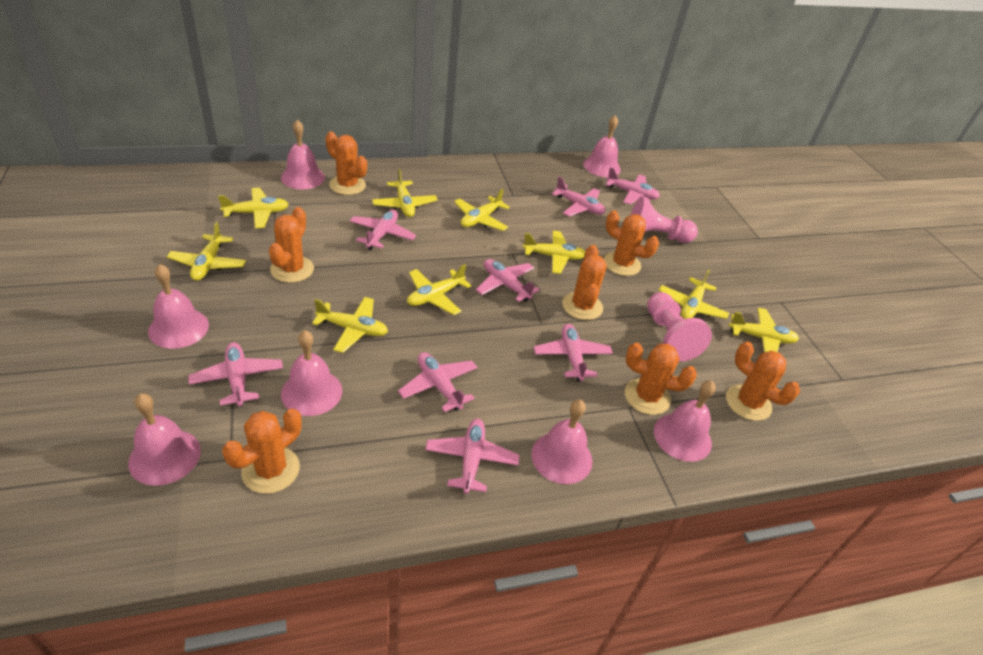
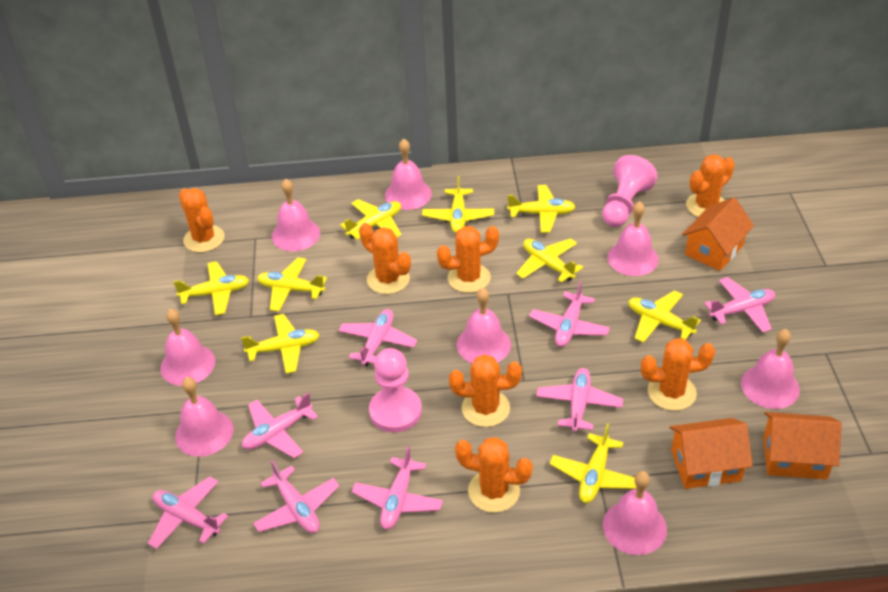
orange house: 0 -> 3
pink bell: 7 -> 8

